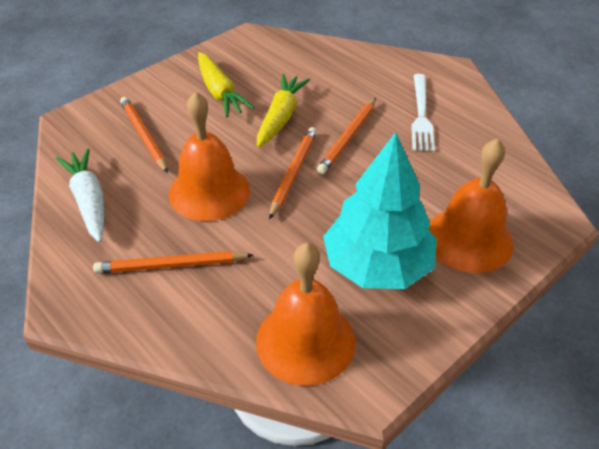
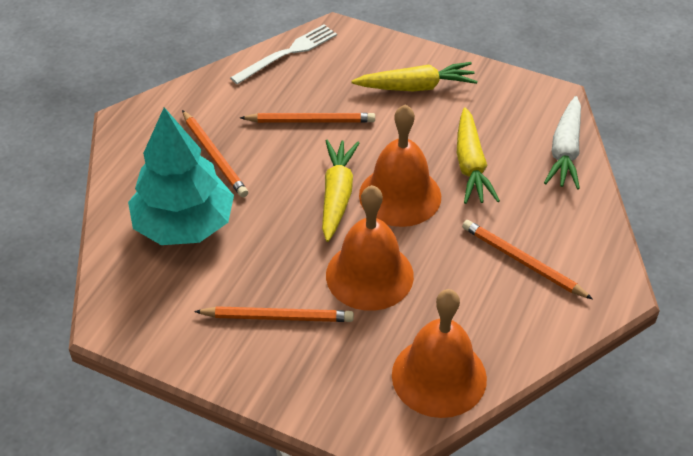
yellow carrot: 2 -> 3

